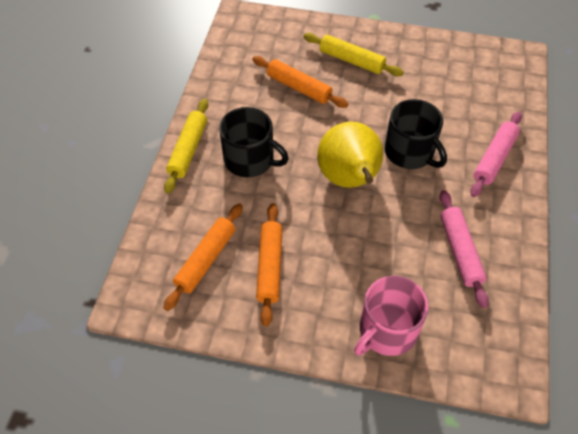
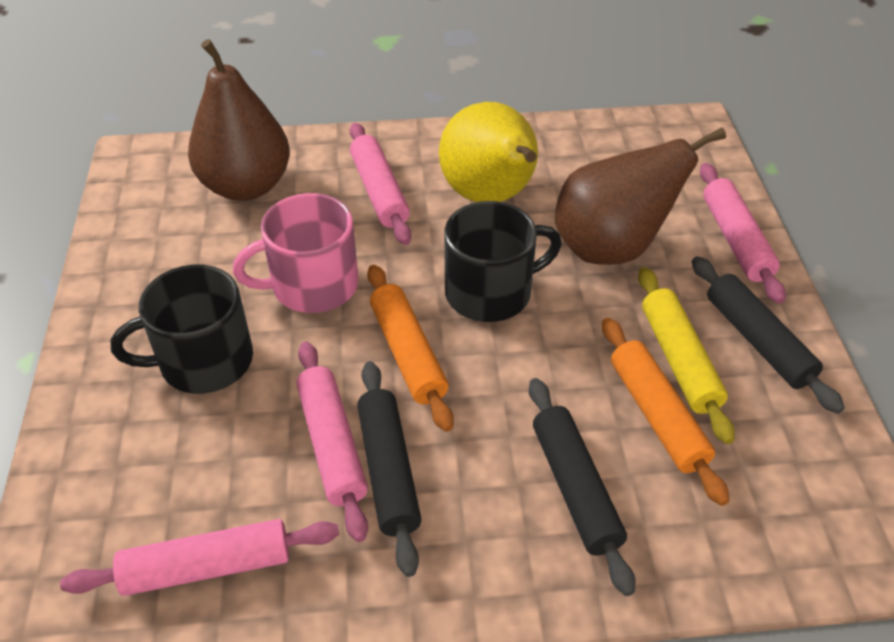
black rolling pin: 0 -> 3
brown pear: 0 -> 2
orange rolling pin: 3 -> 2
pink rolling pin: 2 -> 4
yellow rolling pin: 2 -> 1

